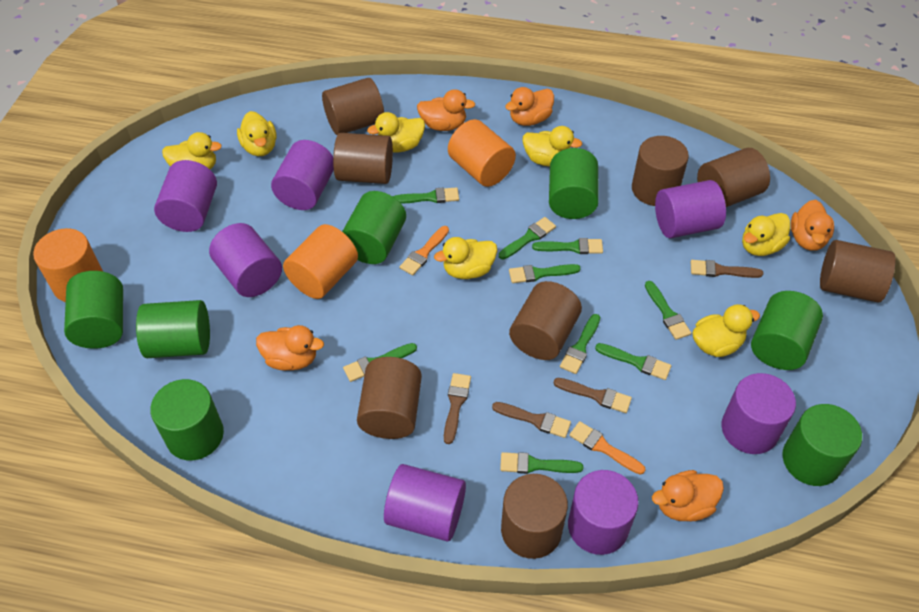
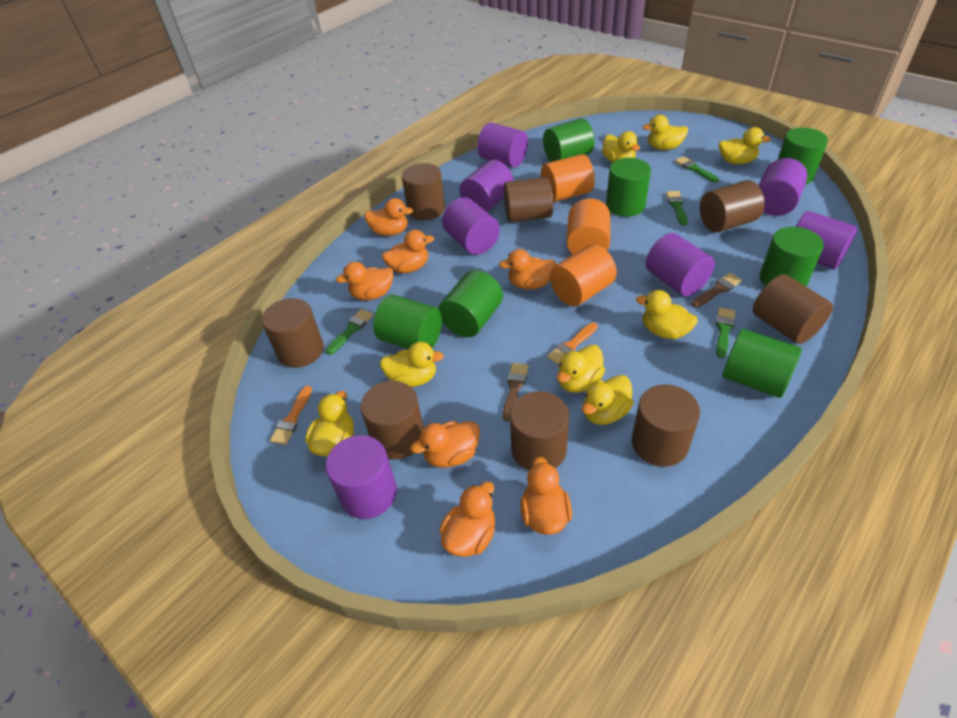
brown brush: 4 -> 2
green brush: 9 -> 4
orange duck: 5 -> 7
yellow duck: 7 -> 8

